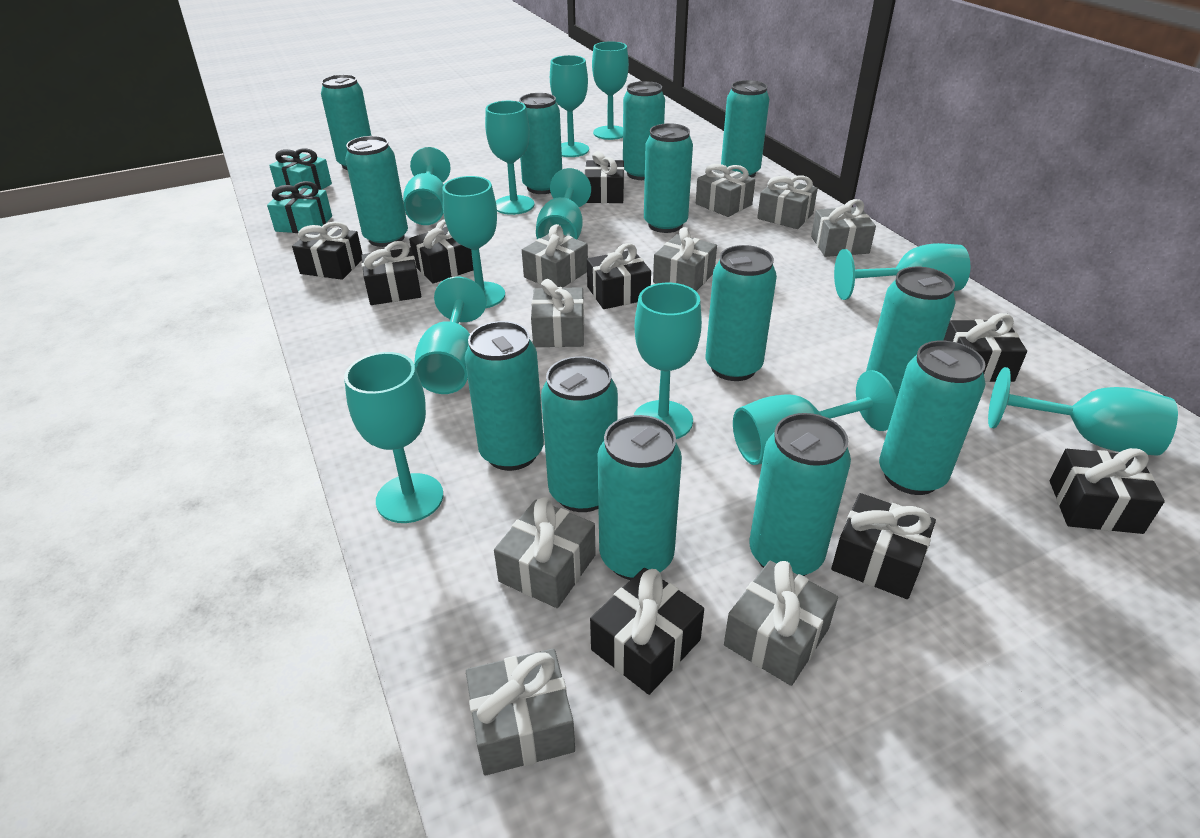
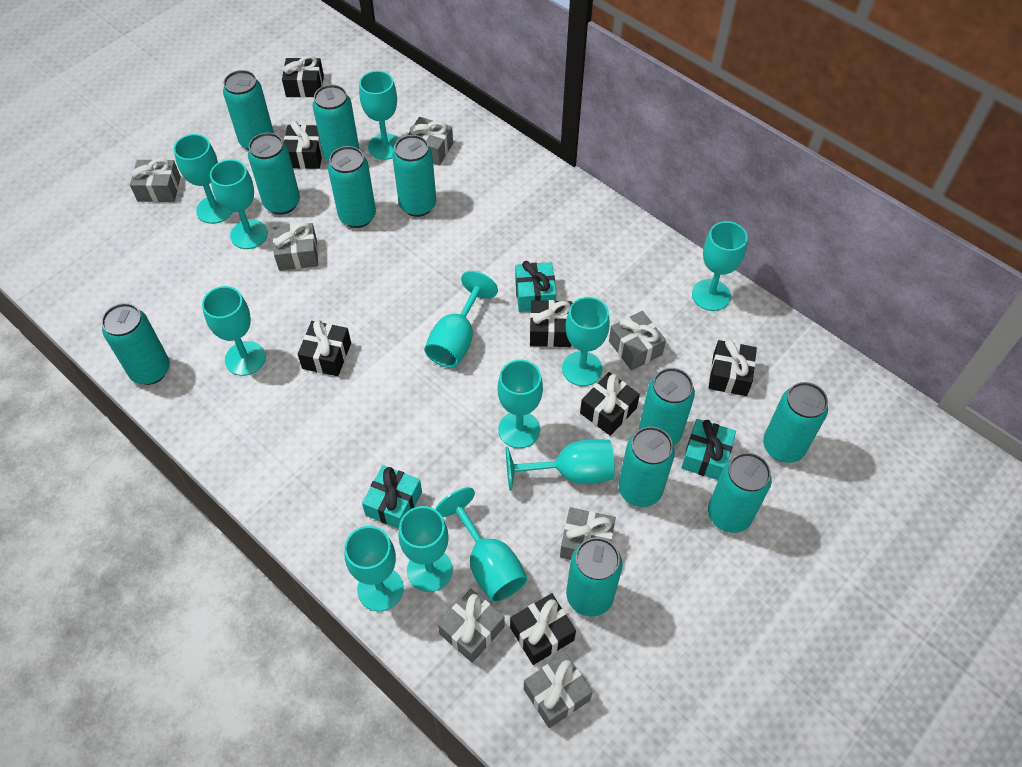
black gift: 9 -> 7
grey gift: 9 -> 7
turquoise can: 13 -> 11
turquoise gift: 2 -> 3

